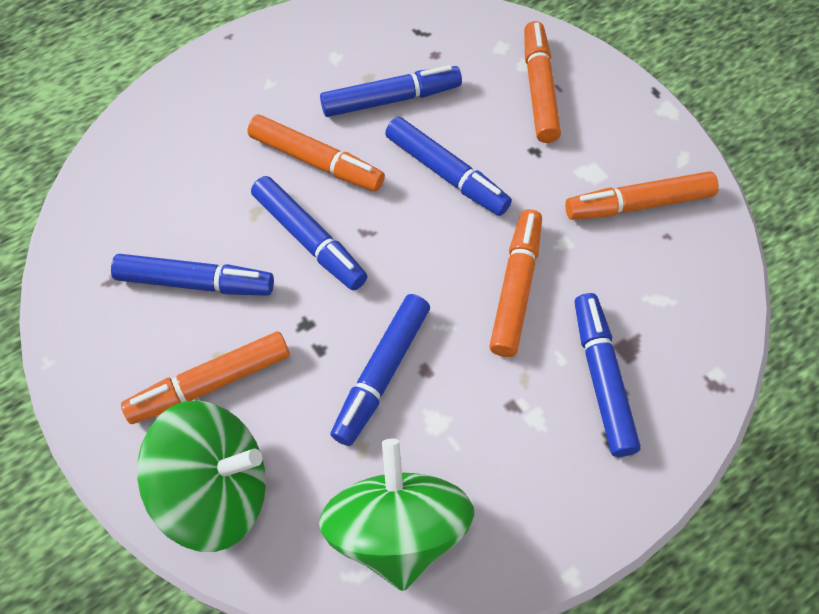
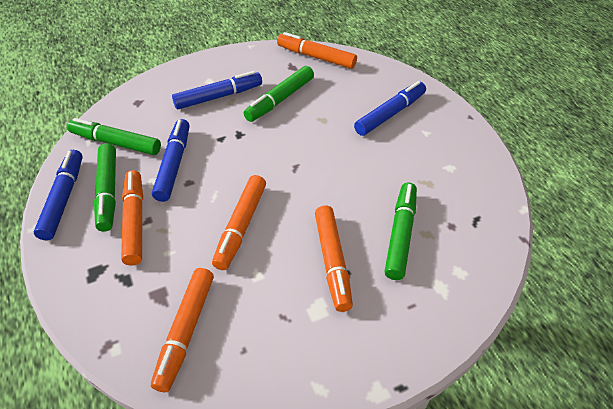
blue marker: 6 -> 4
green marker: 0 -> 4
green spinning top: 2 -> 0

